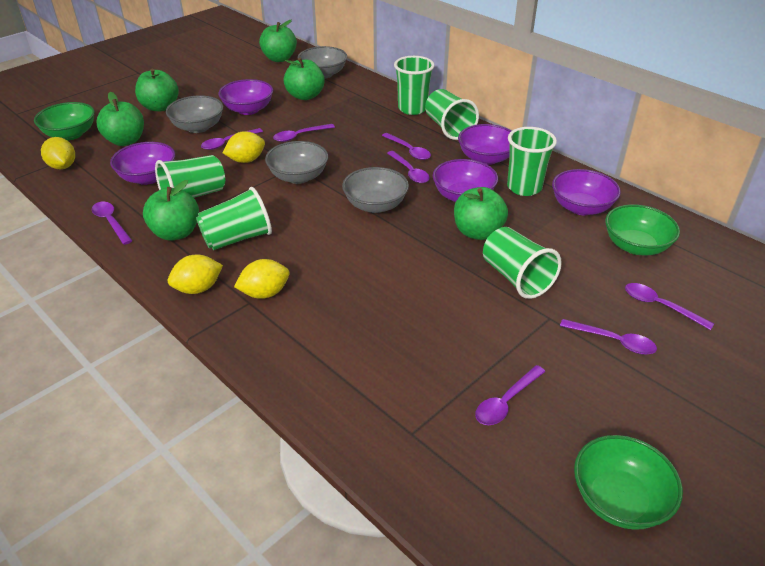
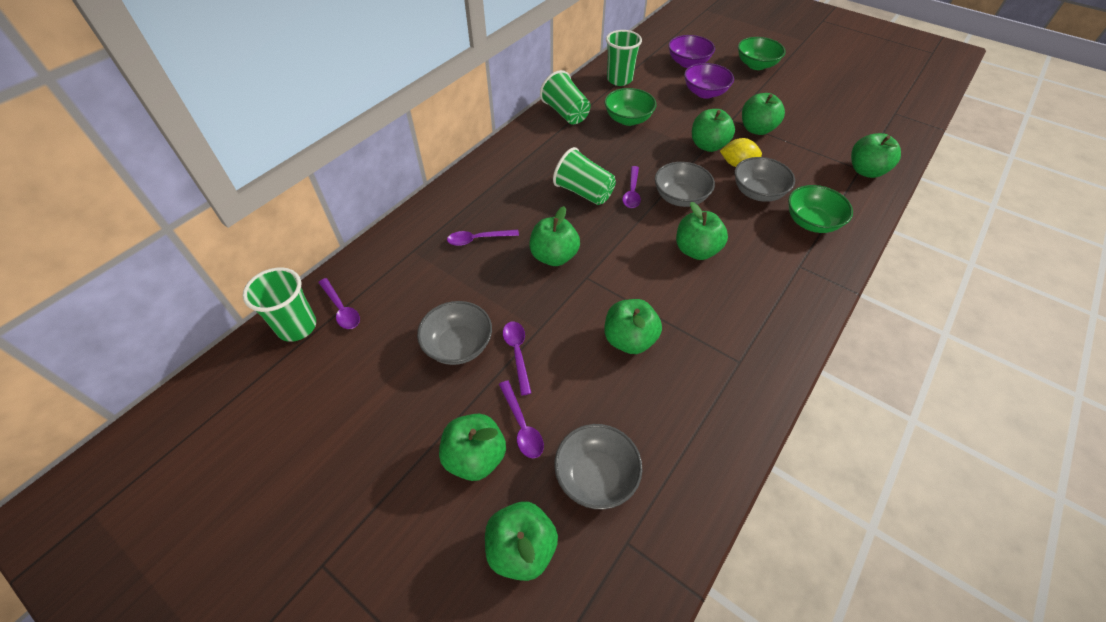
green apple: 6 -> 8
green cup: 6 -> 4
purple bowl: 5 -> 2
purple spoon: 8 -> 5
yellow lemon: 4 -> 1

